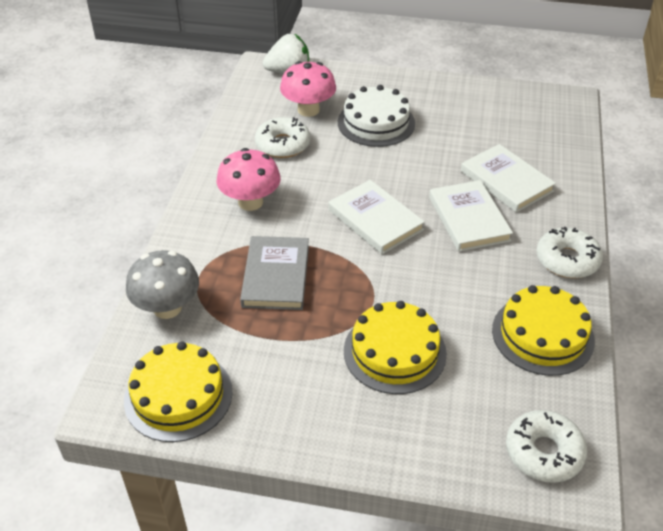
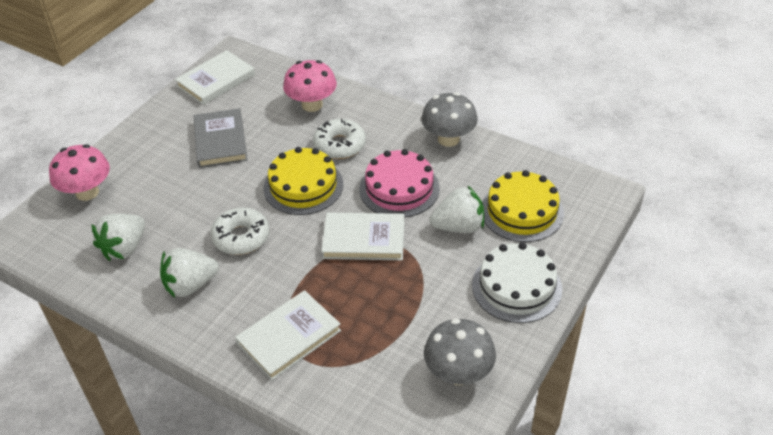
grey mushroom: 1 -> 2
pink cake: 0 -> 1
white donut: 3 -> 2
white strawberry: 1 -> 3
yellow cake: 3 -> 2

